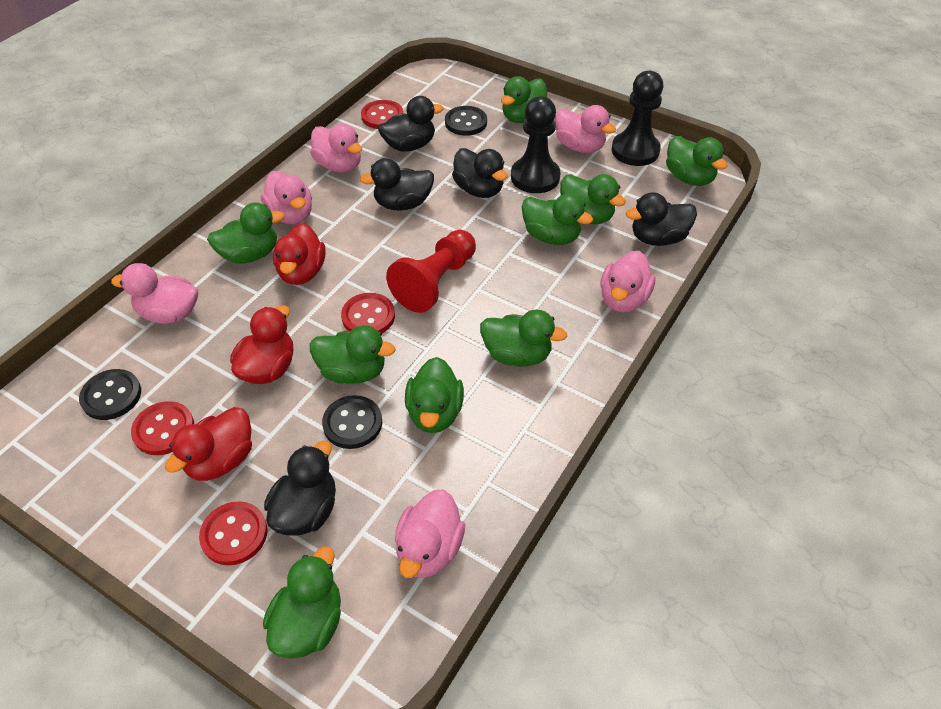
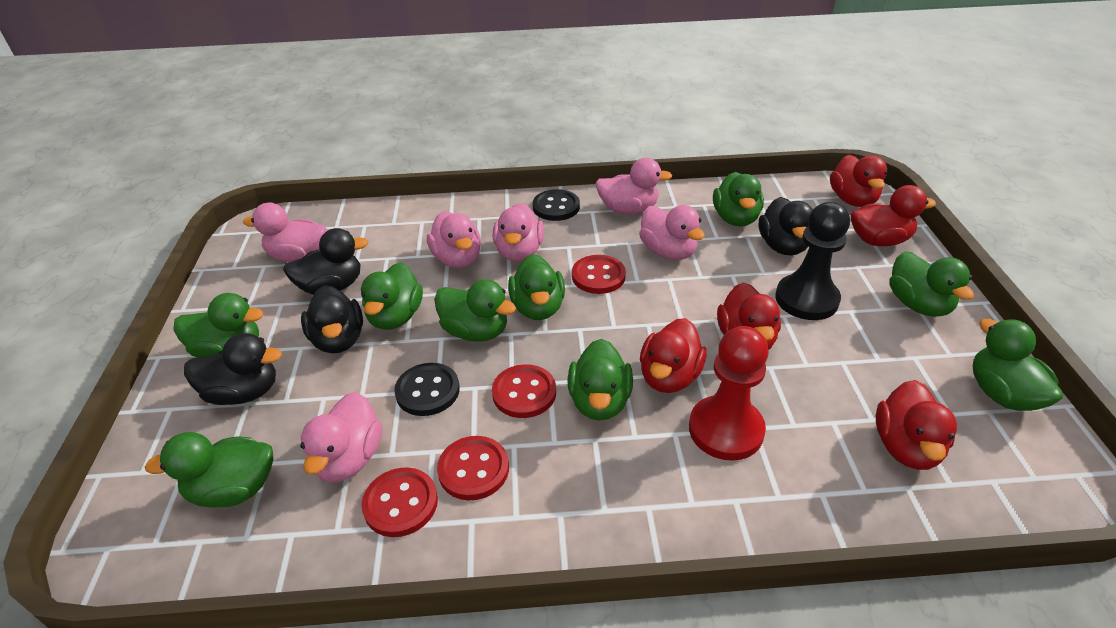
black button: 3 -> 2
black duck: 5 -> 4
black pawn: 2 -> 1
red duck: 3 -> 5

